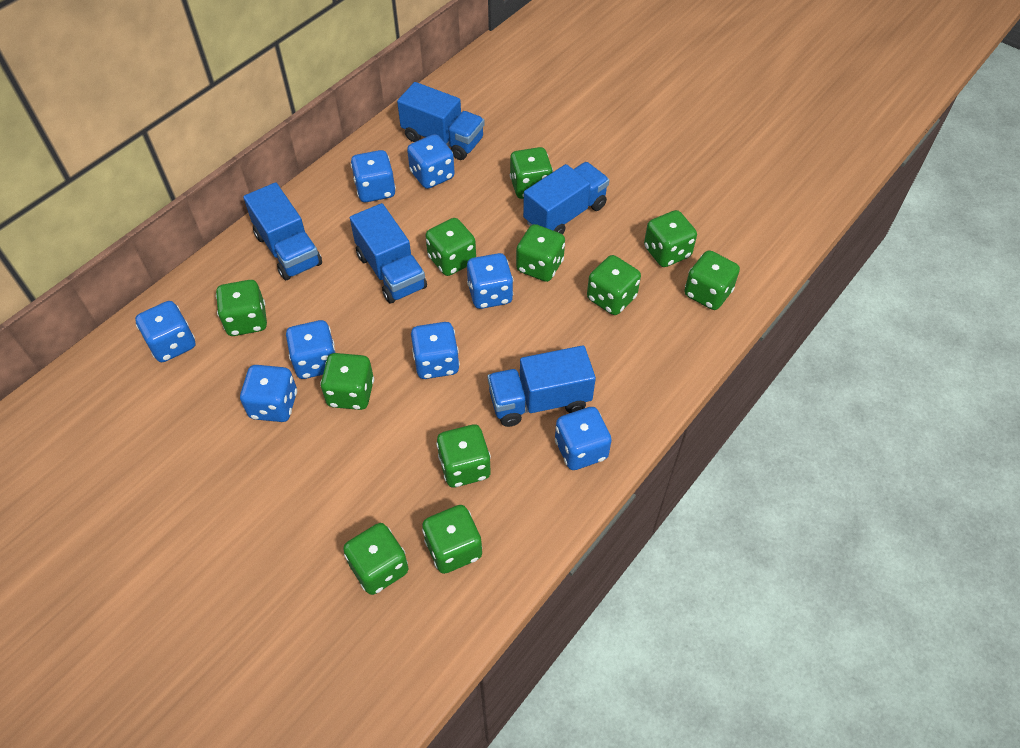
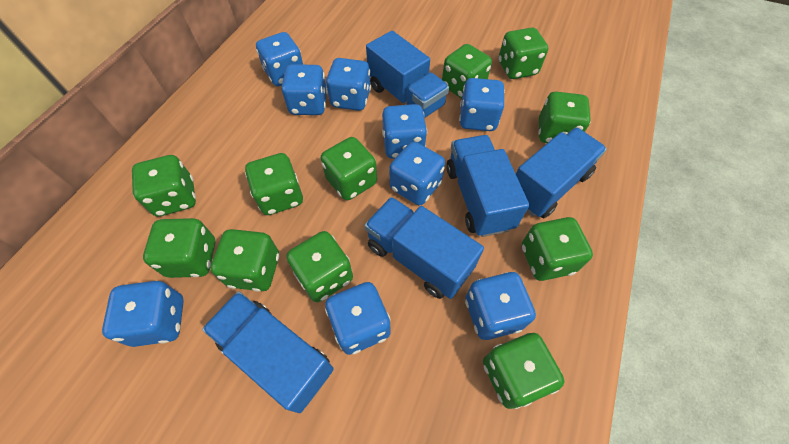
blue dice: 8 -> 9

